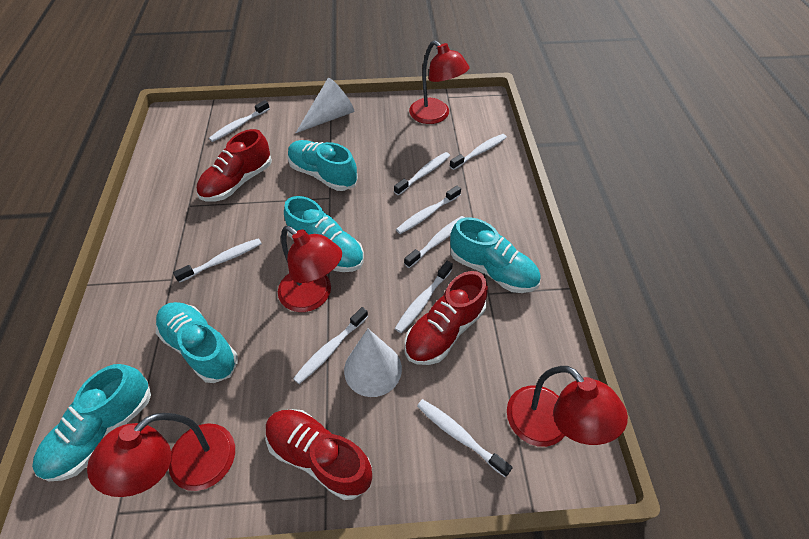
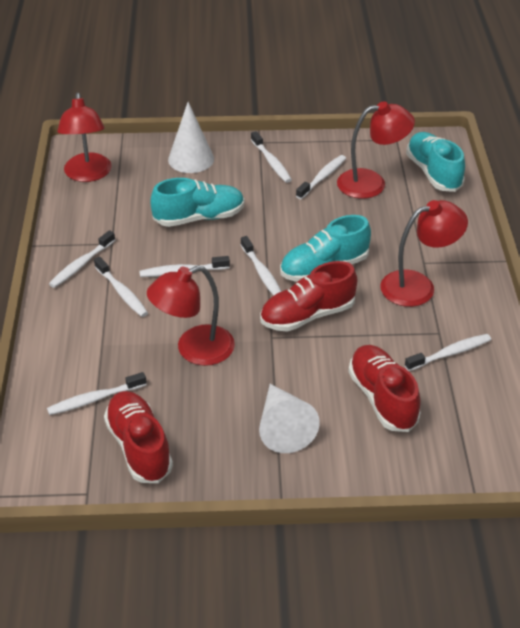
turquoise shoe: 5 -> 3
white toothbrush: 9 -> 8

